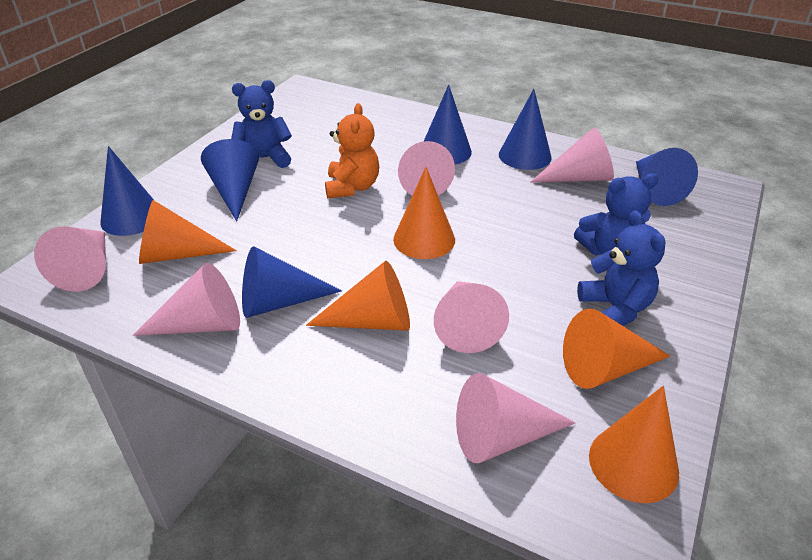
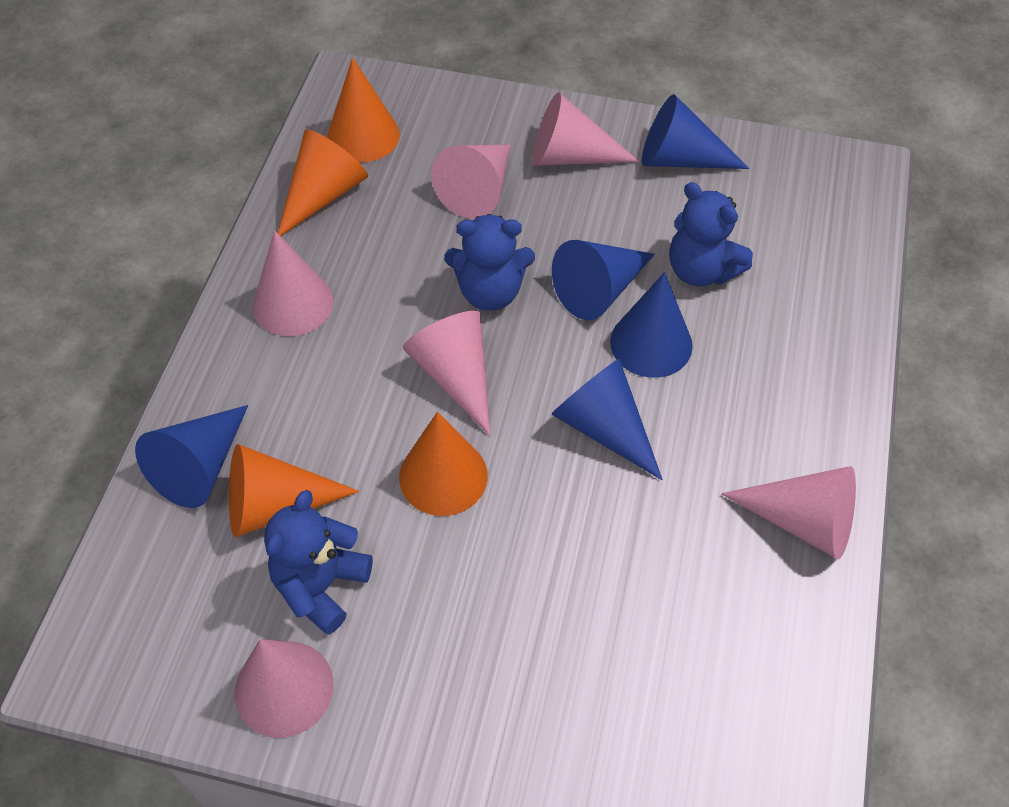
blue cone: 6 -> 5
orange cone: 5 -> 4
orange teddy bear: 1 -> 0

